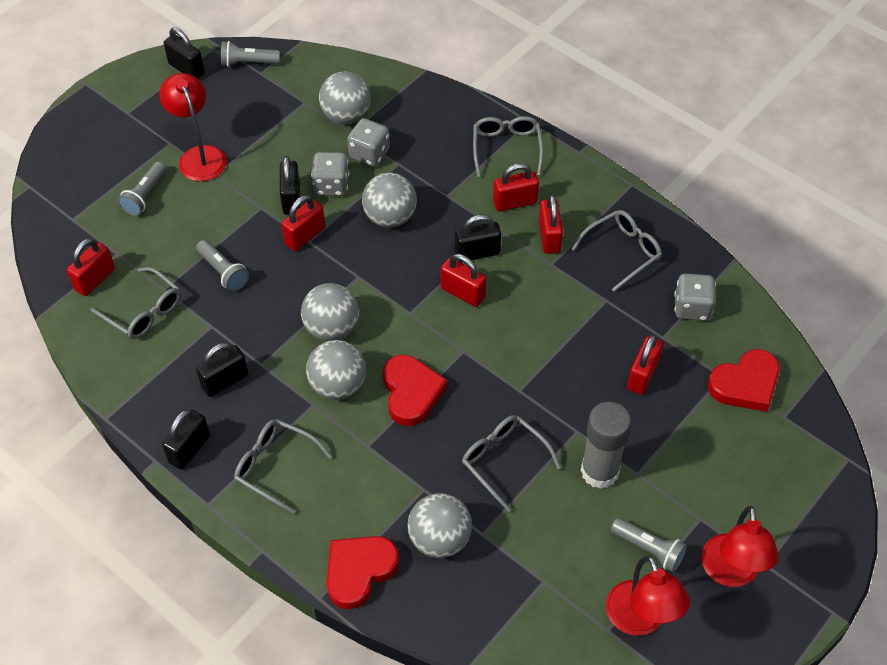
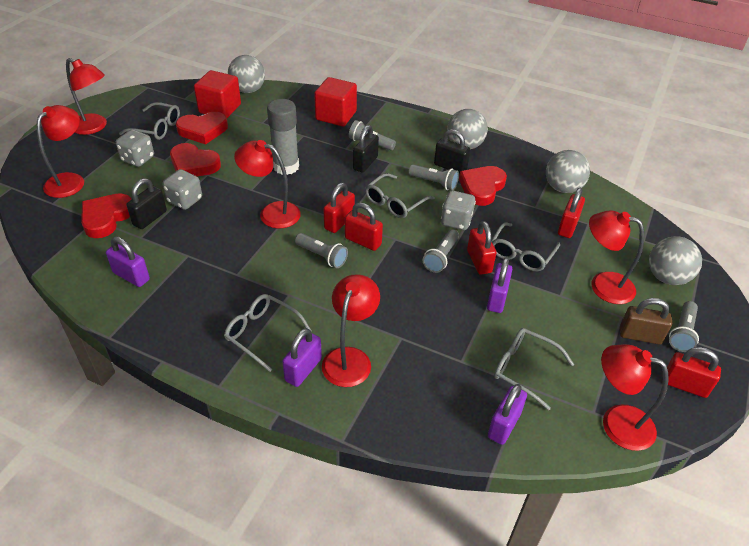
black padlock: 5 -> 3
brown padlock: 0 -> 1
grey ball: 5 -> 4
grey flashlight: 4 -> 5
purple padlock: 0 -> 4
red cube: 0 -> 2
red heart: 3 -> 4
red lamp: 3 -> 6
red padlock: 6 -> 5

